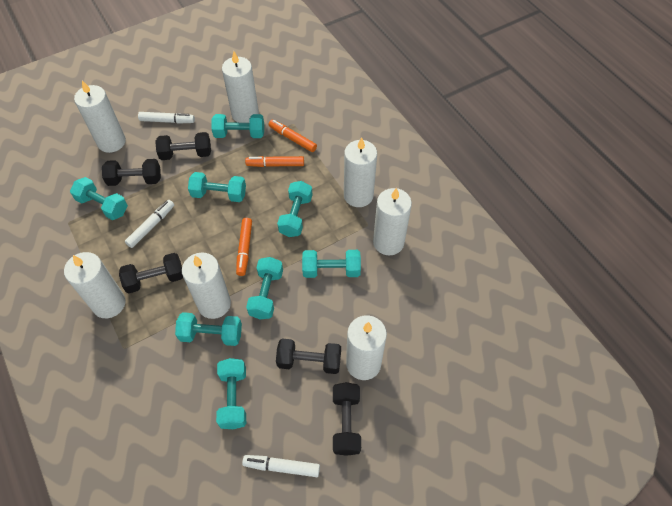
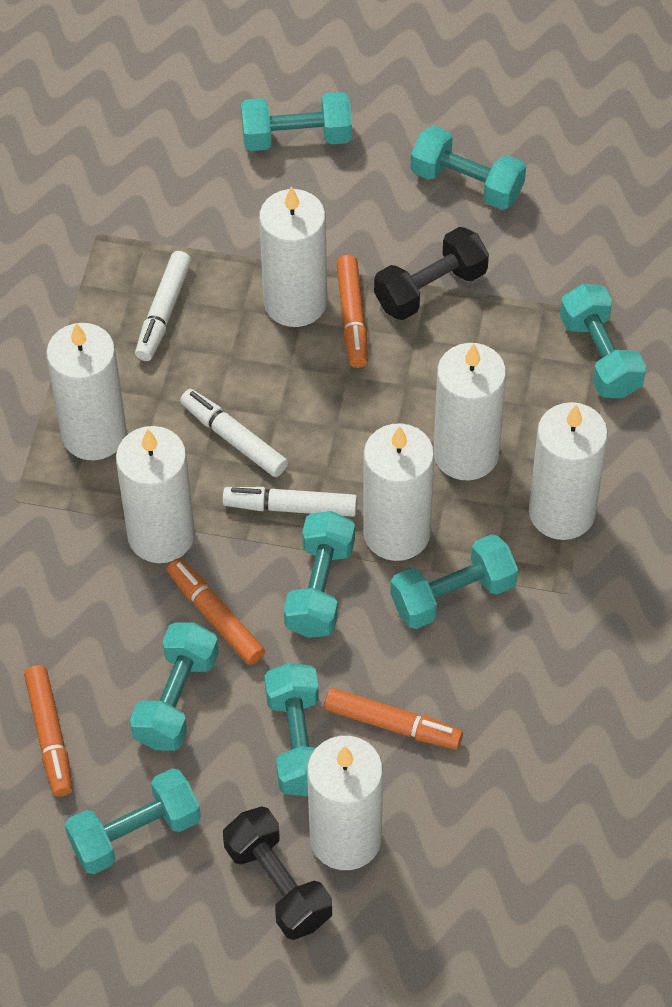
black dumbbell: 5 -> 2
orange marker: 3 -> 4

